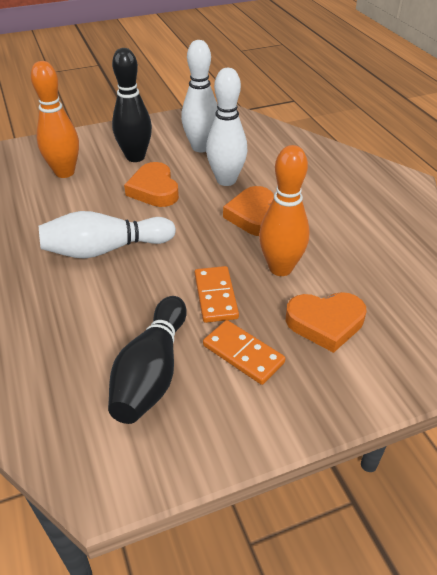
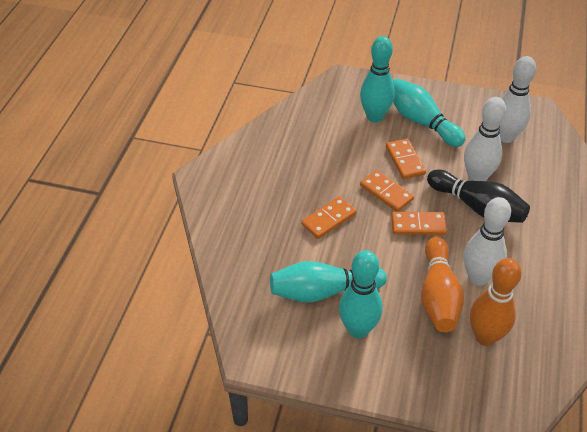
black bowling pin: 2 -> 1
orange domino: 2 -> 4
orange heart: 3 -> 0
turquoise bowling pin: 0 -> 4

